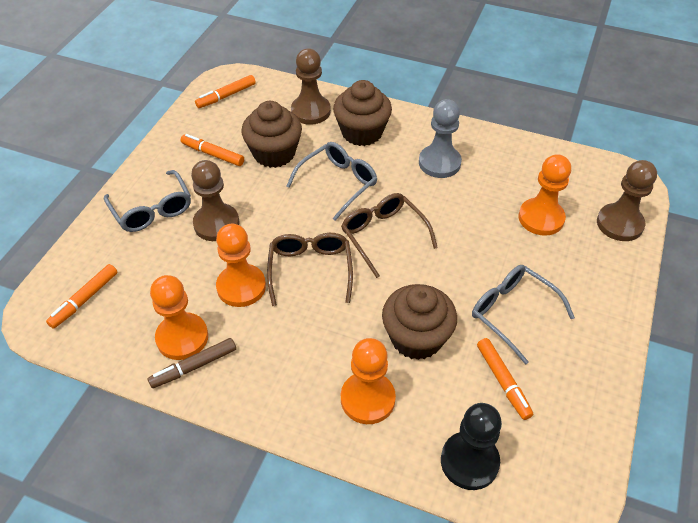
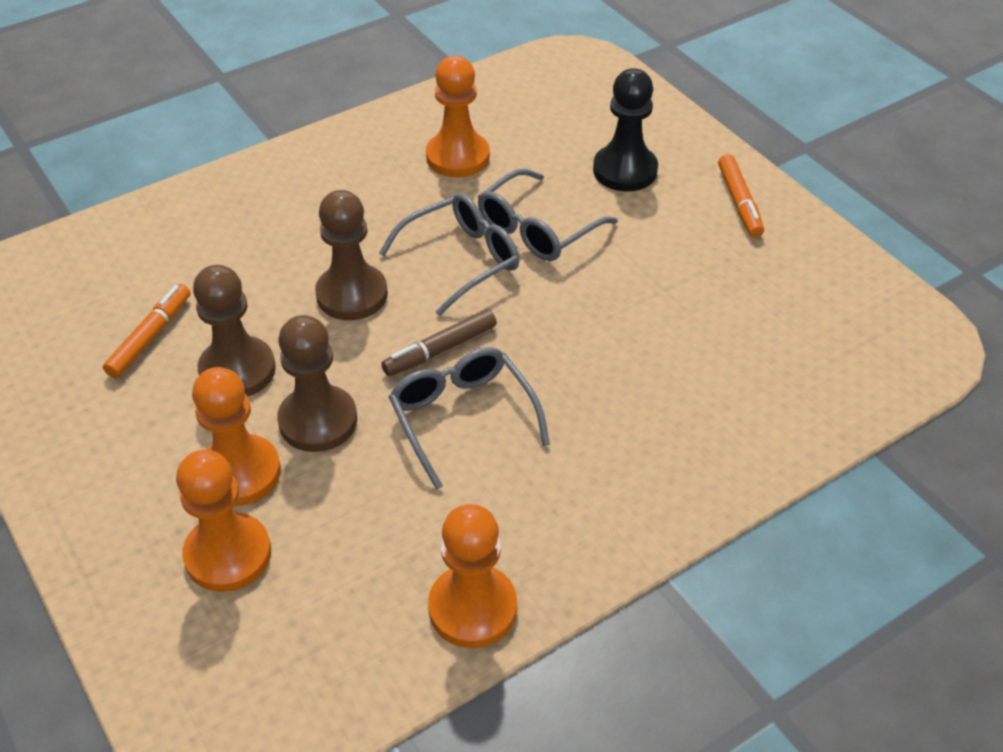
brown cupcake: 3 -> 0
brown glasses: 2 -> 0
grey pawn: 1 -> 0
orange marker: 4 -> 2

